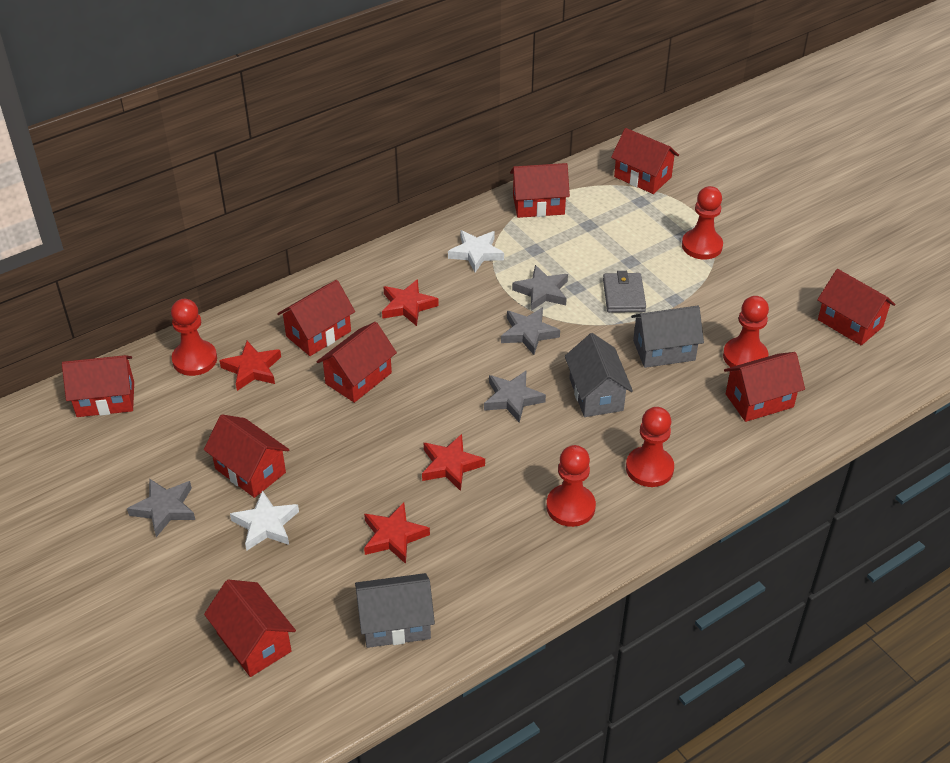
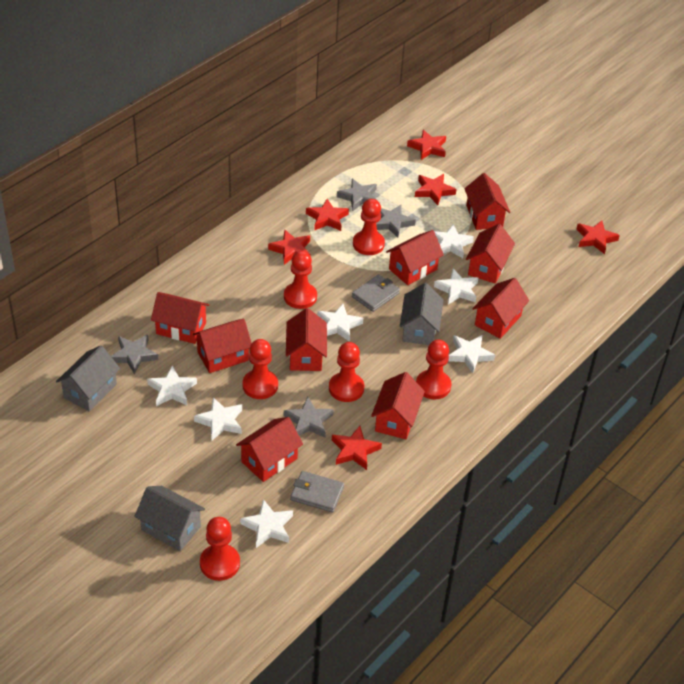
grey wallet: 1 -> 2
red pawn: 5 -> 6
red star: 4 -> 6
white star: 2 -> 7

